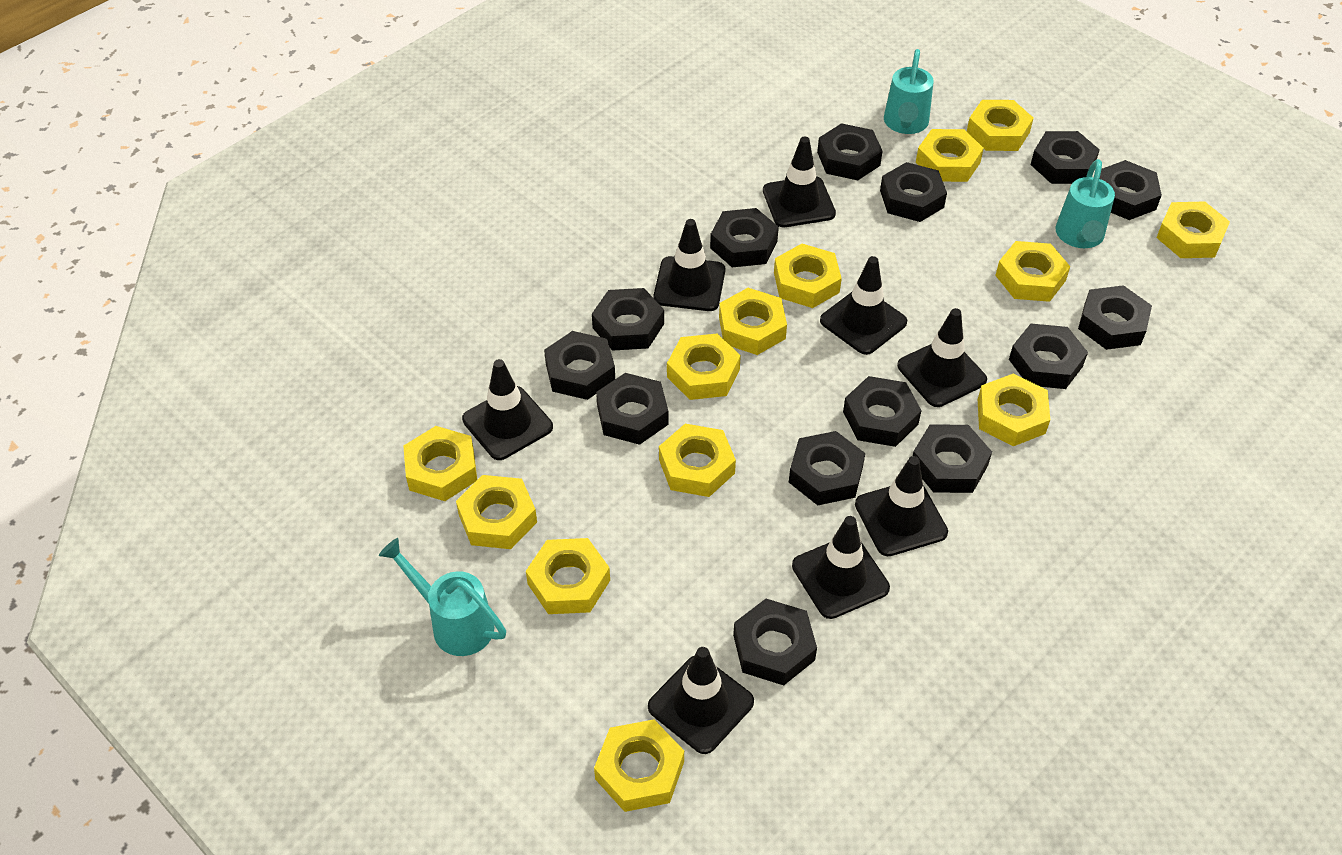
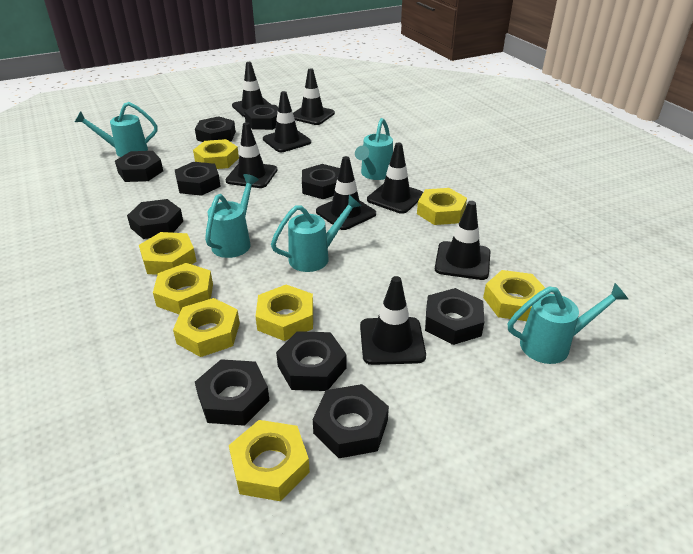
black nut: 14 -> 10
turquoise watering can: 3 -> 5
yellow nut: 13 -> 8

